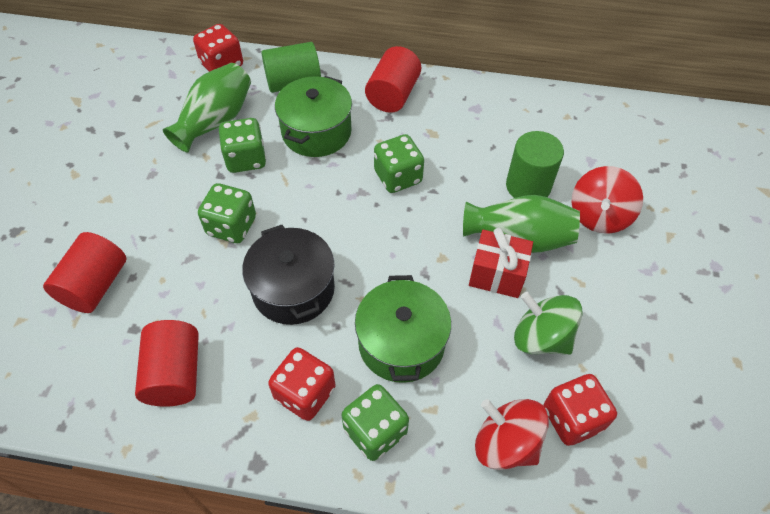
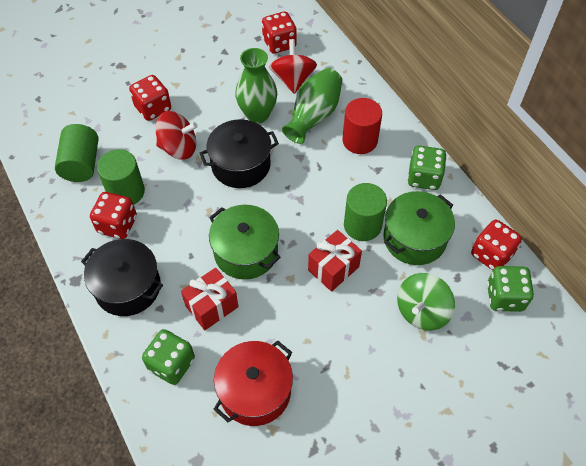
black pot: 1 -> 2
green cylinder: 2 -> 3
green dice: 4 -> 3
red cylinder: 3 -> 1
red dice: 3 -> 4
red gift: 1 -> 2
red pot: 0 -> 1

